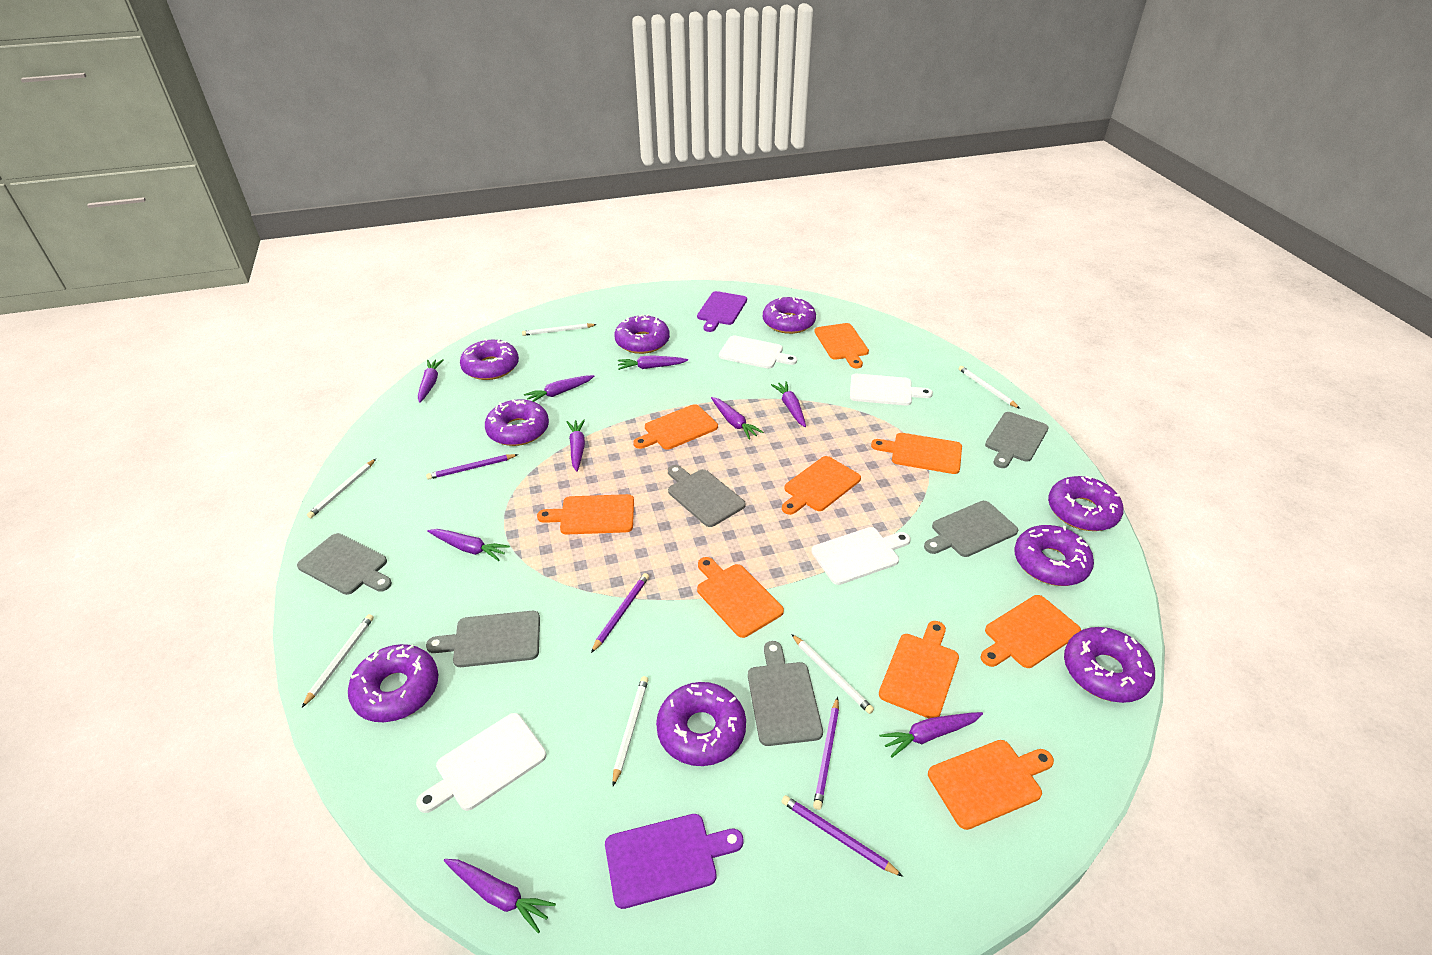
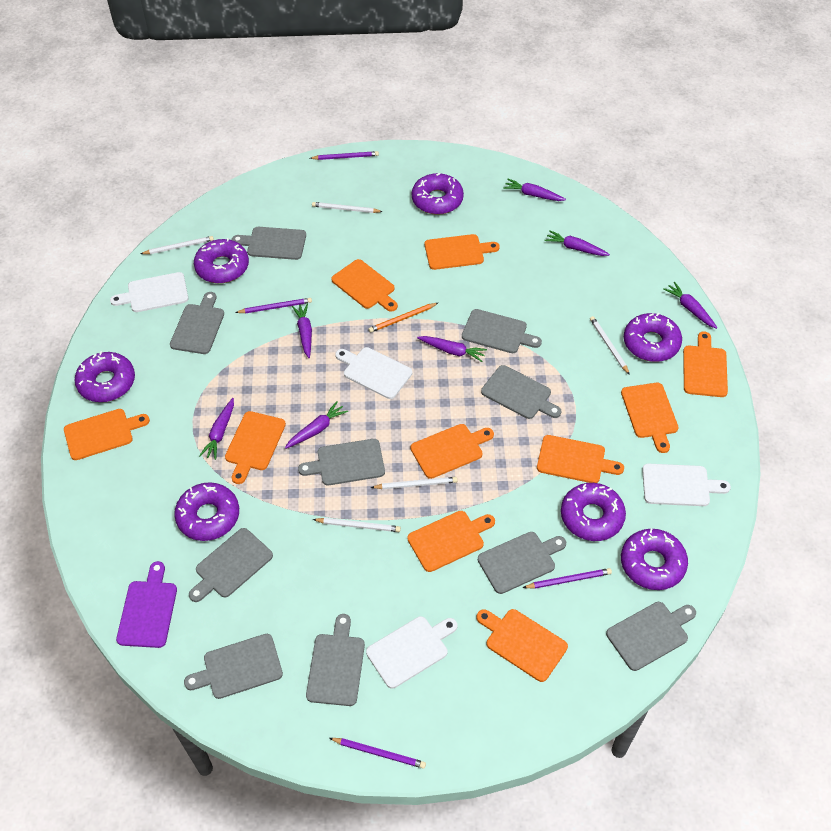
grey cutting board: 6 -> 10
orange cutting board: 9 -> 10
orange pencil: 0 -> 1
purple carrot: 9 -> 7
purple cutting board: 2 -> 1
purple donut: 9 -> 7
white pencil: 6 -> 5

